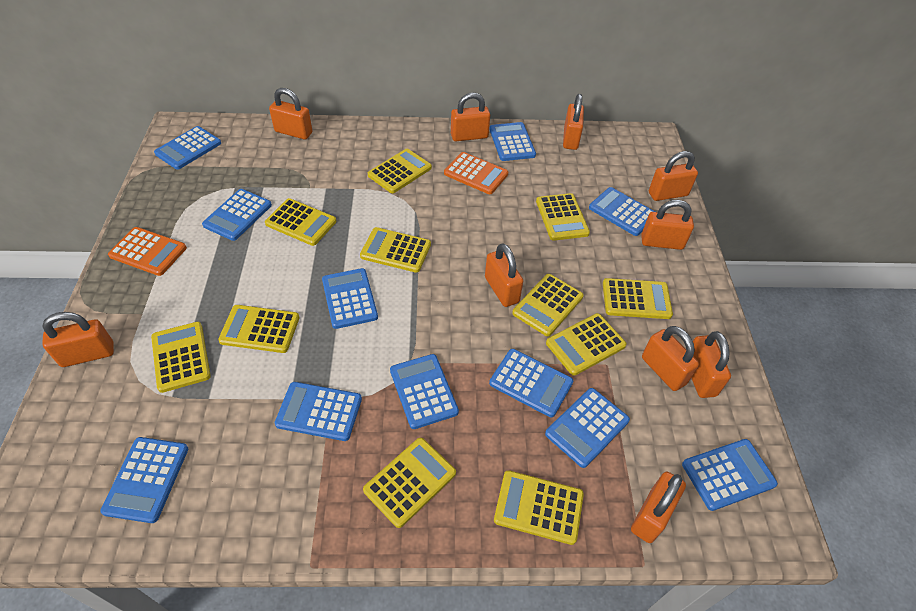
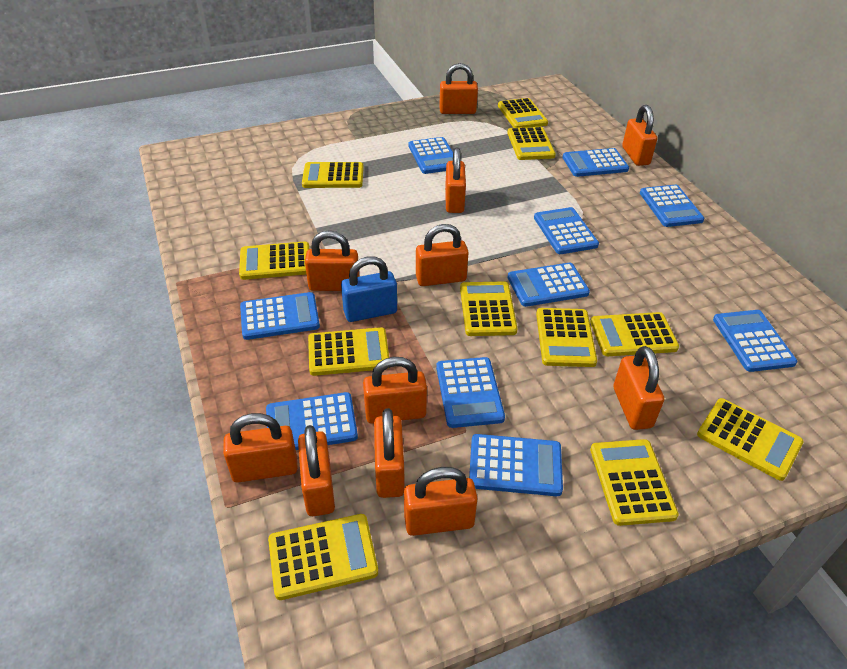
blue calculator: 11 -> 10
blue padlock: 0 -> 1
orange calculator: 2 -> 0
orange padlock: 10 -> 11

